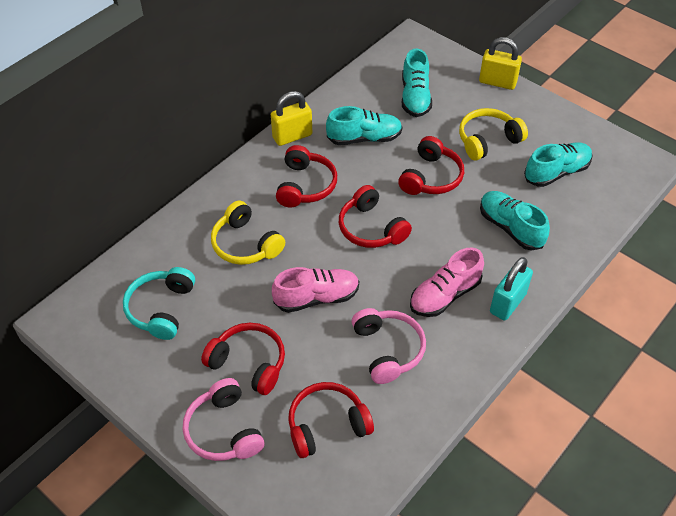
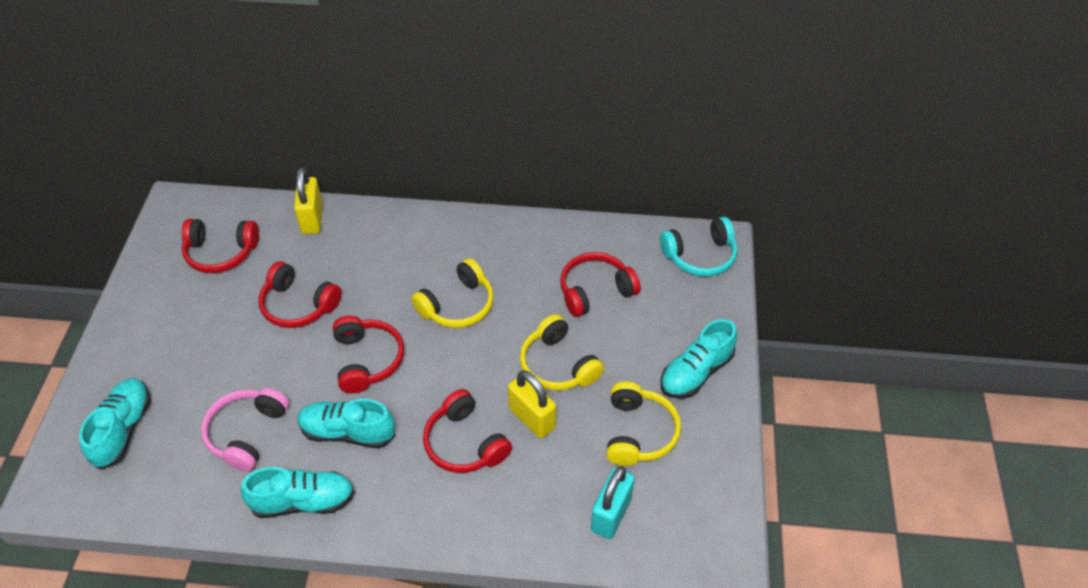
pink headphones: 2 -> 1
pink shoe: 2 -> 0
yellow headphones: 2 -> 3

